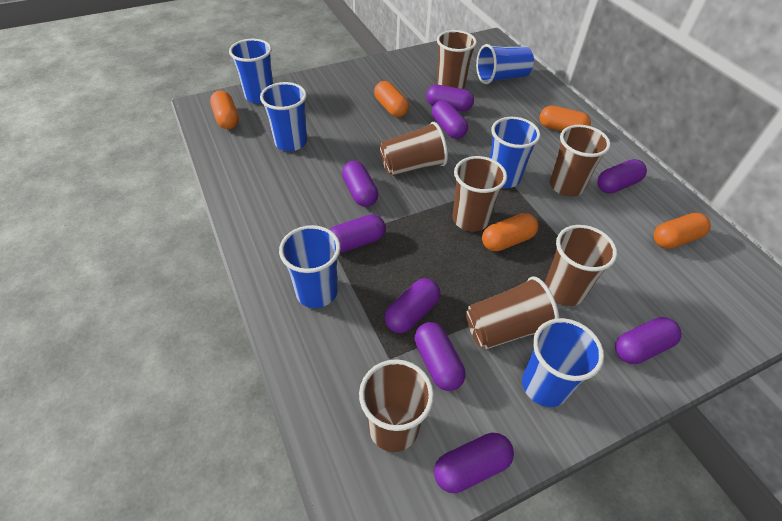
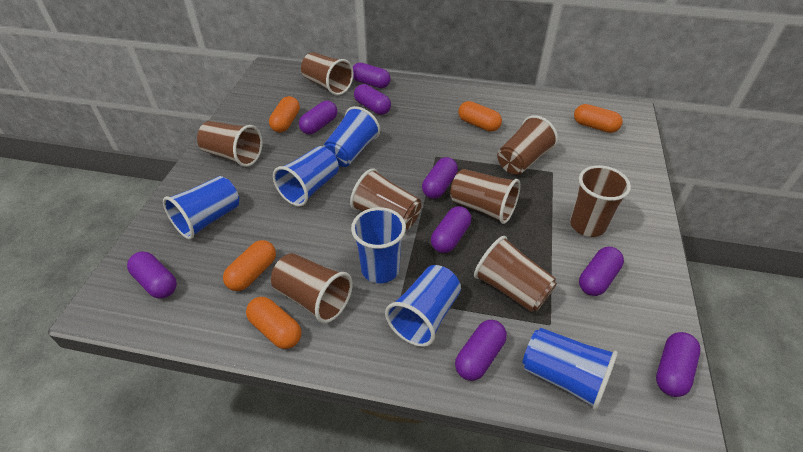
brown cup: 7 -> 8

